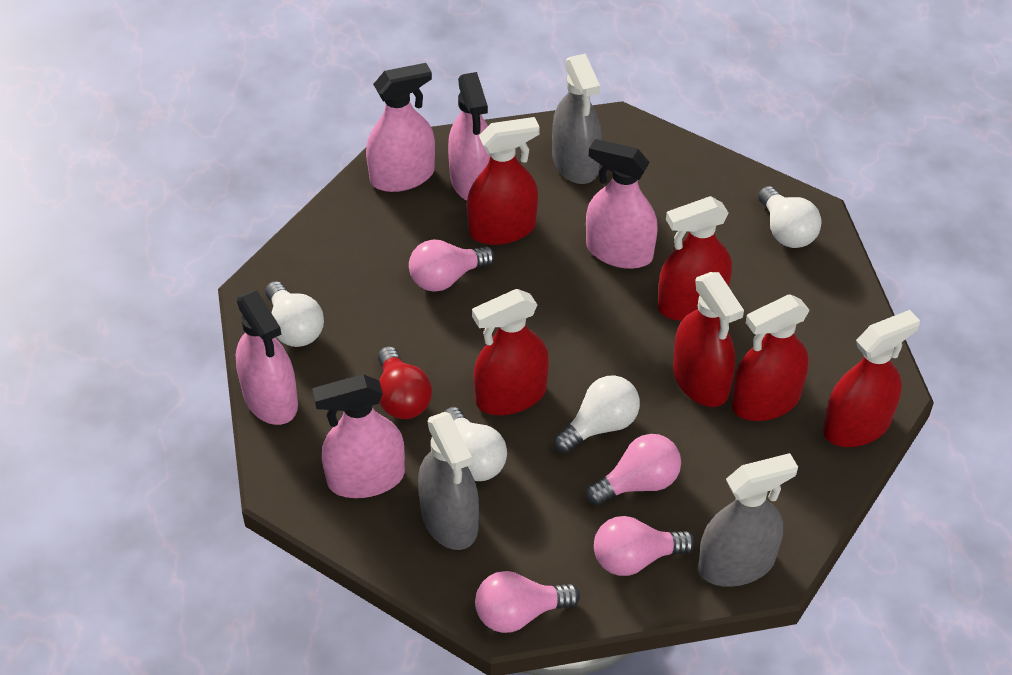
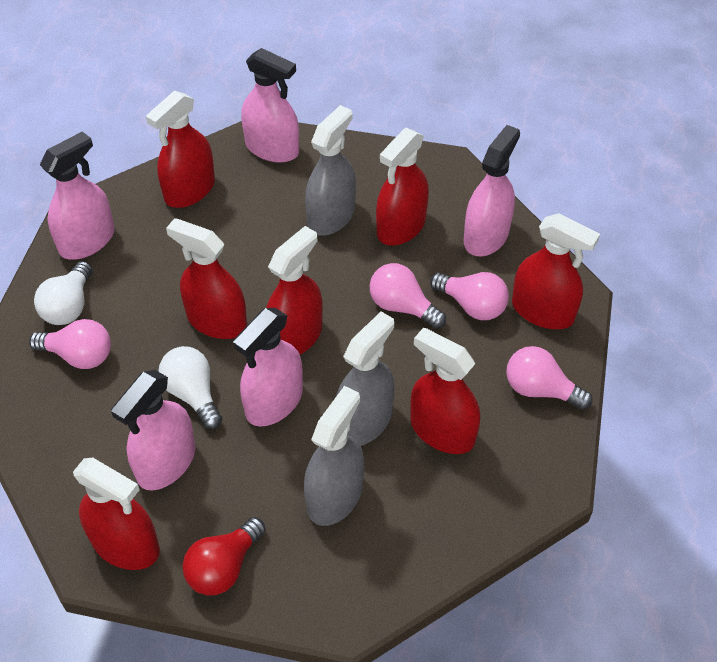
red spray bottle: 6 -> 7
white light bulb: 4 -> 2

